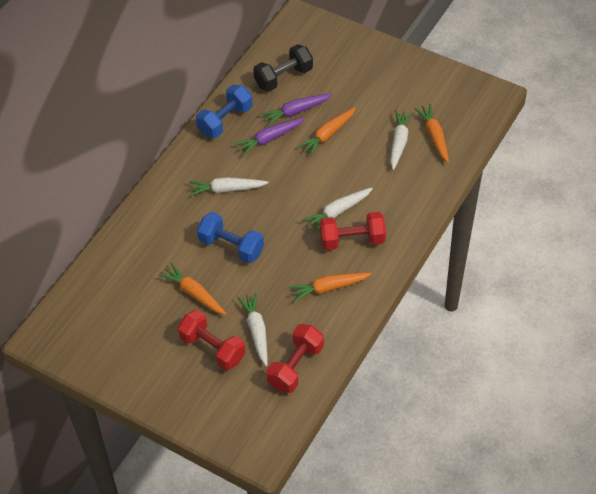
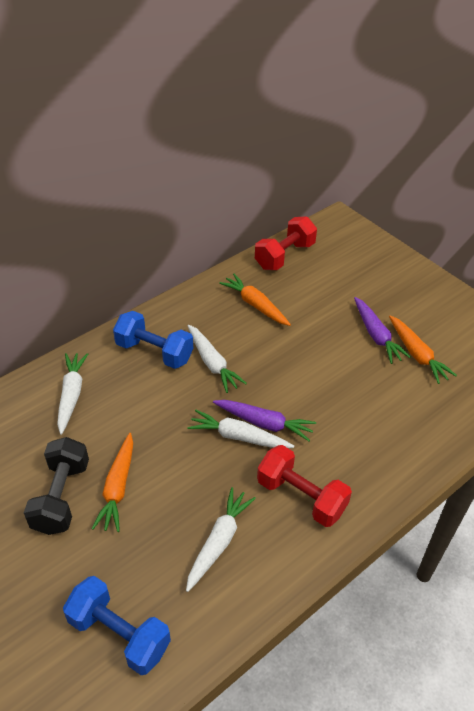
orange carrot: 4 -> 3
red dumbbell: 3 -> 2

